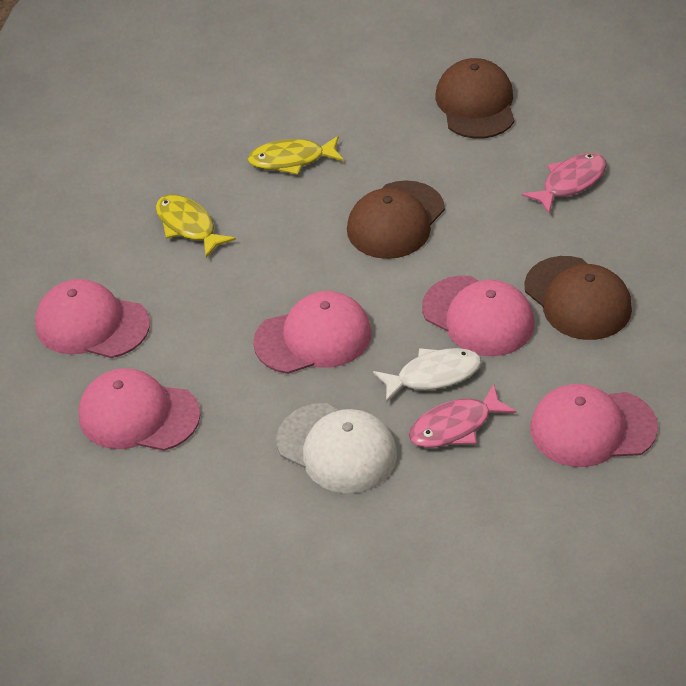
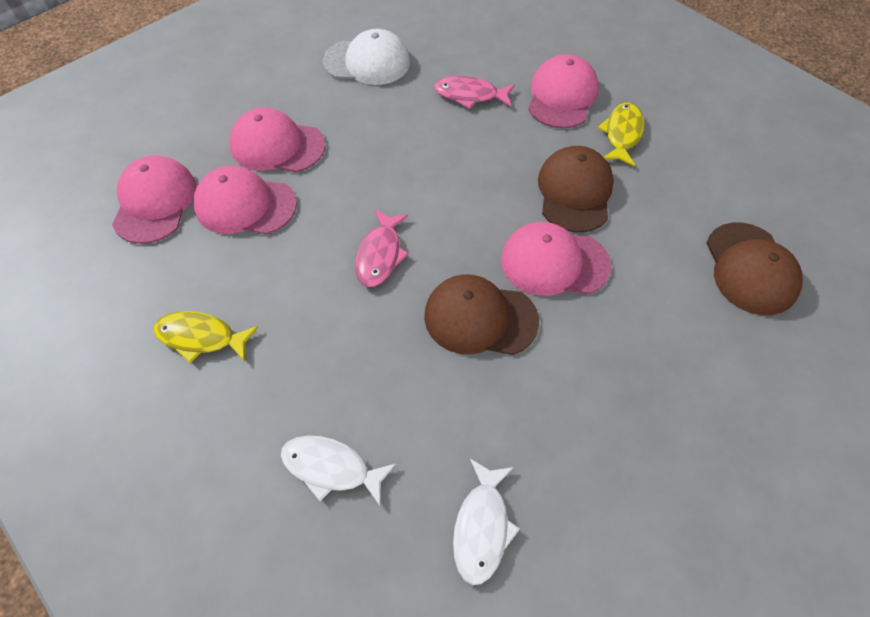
white fish: 1 -> 2

